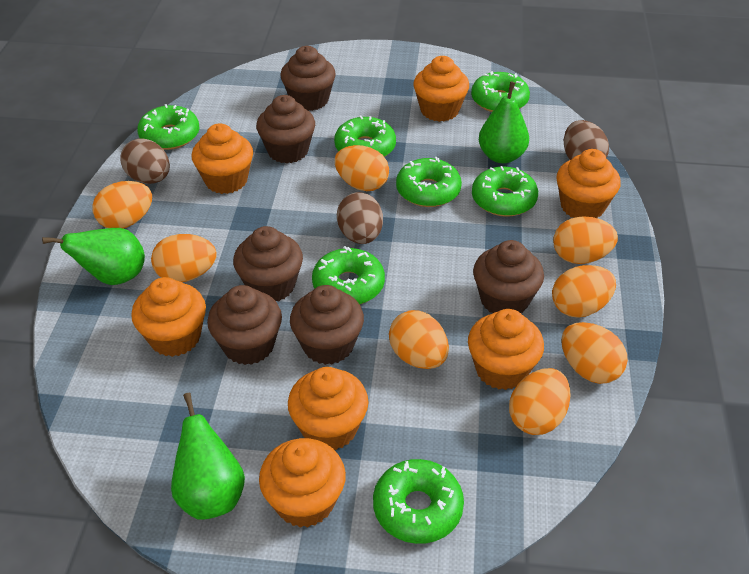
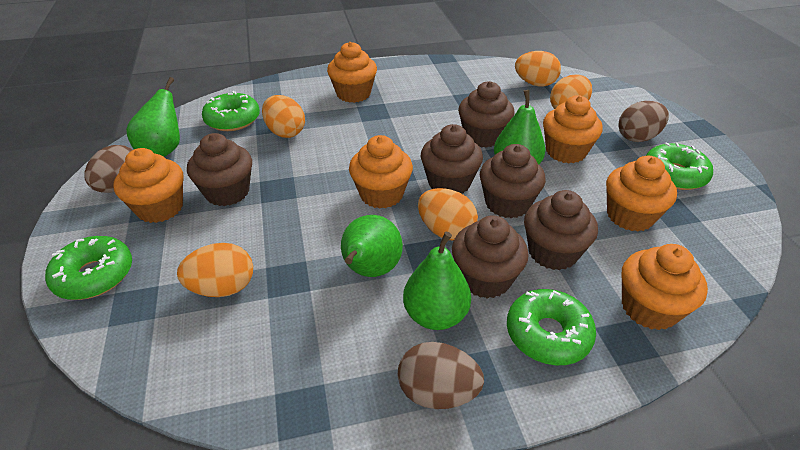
green donut: 7 -> 4
green pear: 3 -> 4
orange cupcake: 7 -> 6
orange egg: 8 -> 5

